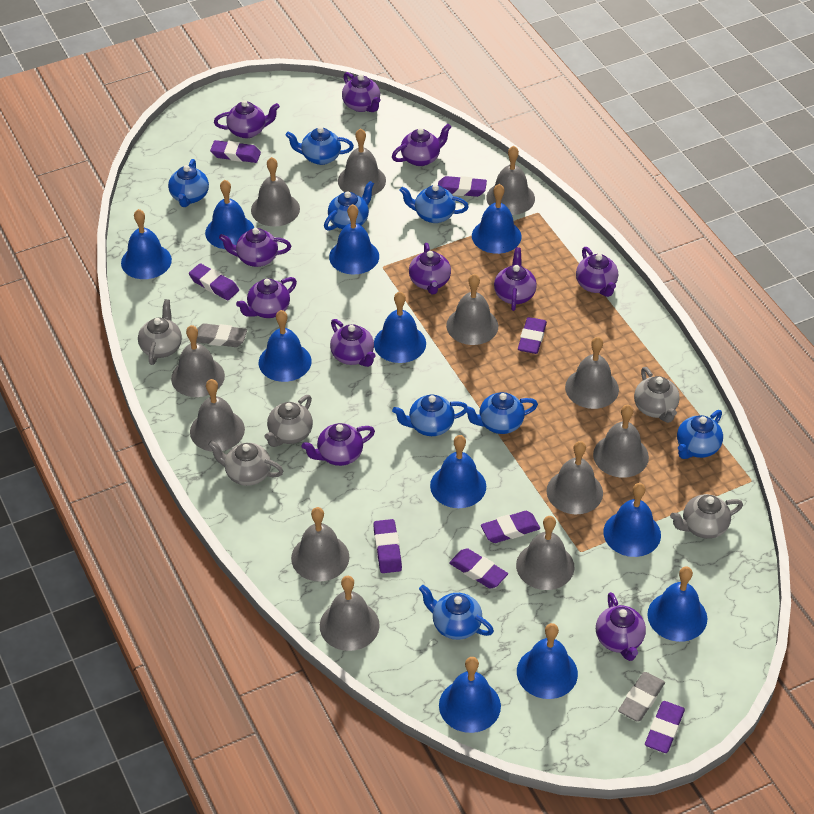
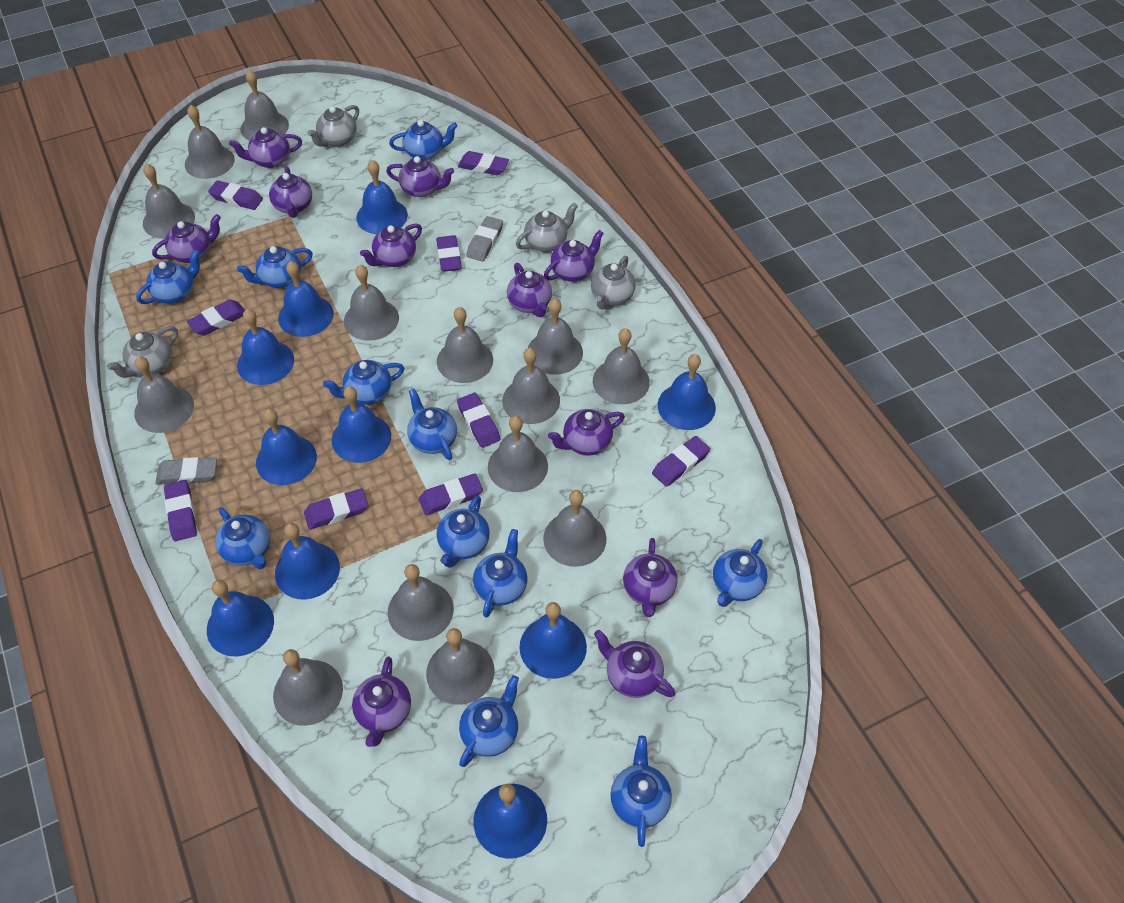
blue bell: 11 -> 10
blue teapot: 8 -> 11
grey bell: 12 -> 14
grey teapot: 5 -> 4
purple eraser: 8 -> 9

